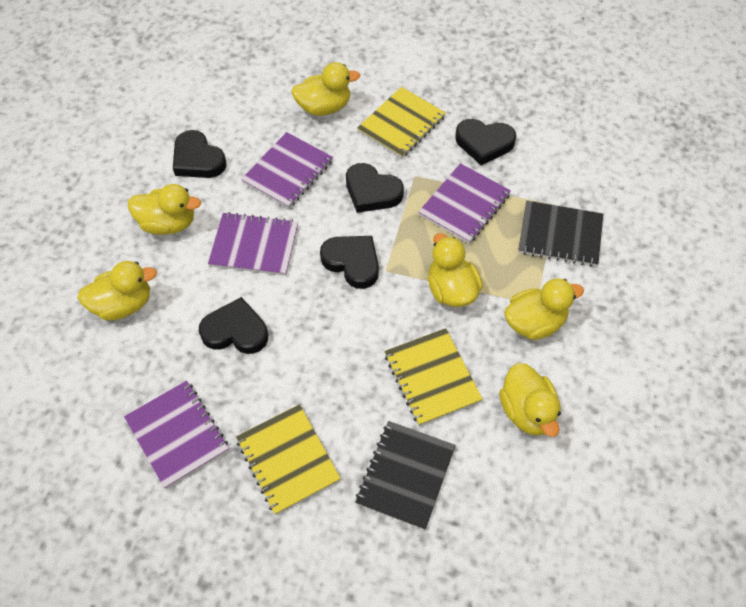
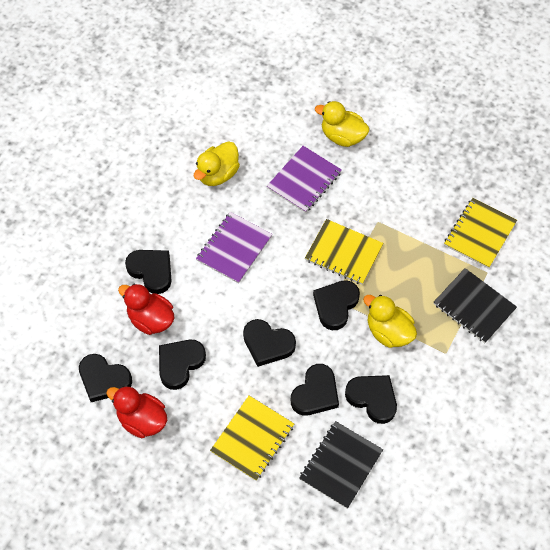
black heart: 5 -> 7
purple notebook: 4 -> 2
red duck: 0 -> 2
yellow duck: 6 -> 3

